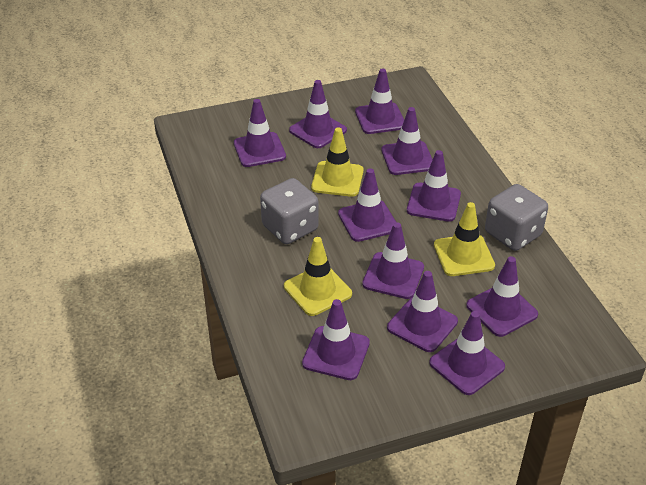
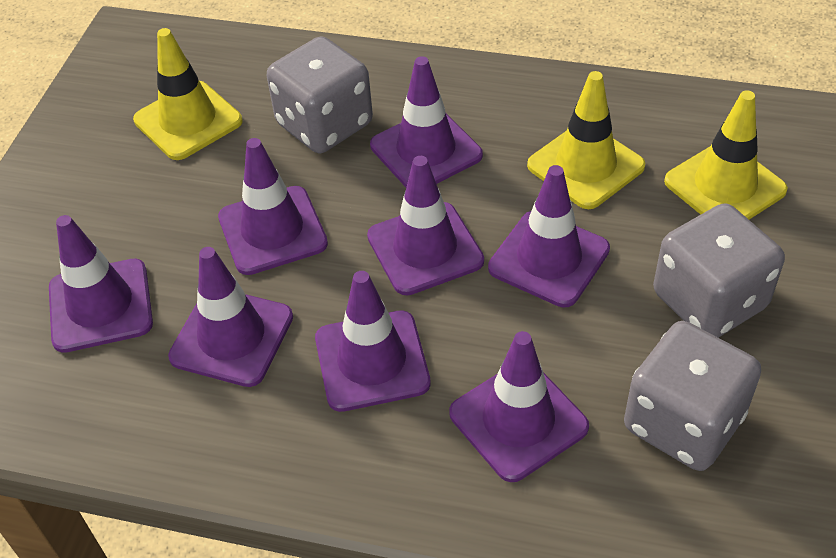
grey dice: 2 -> 3
purple traffic cone: 11 -> 8

